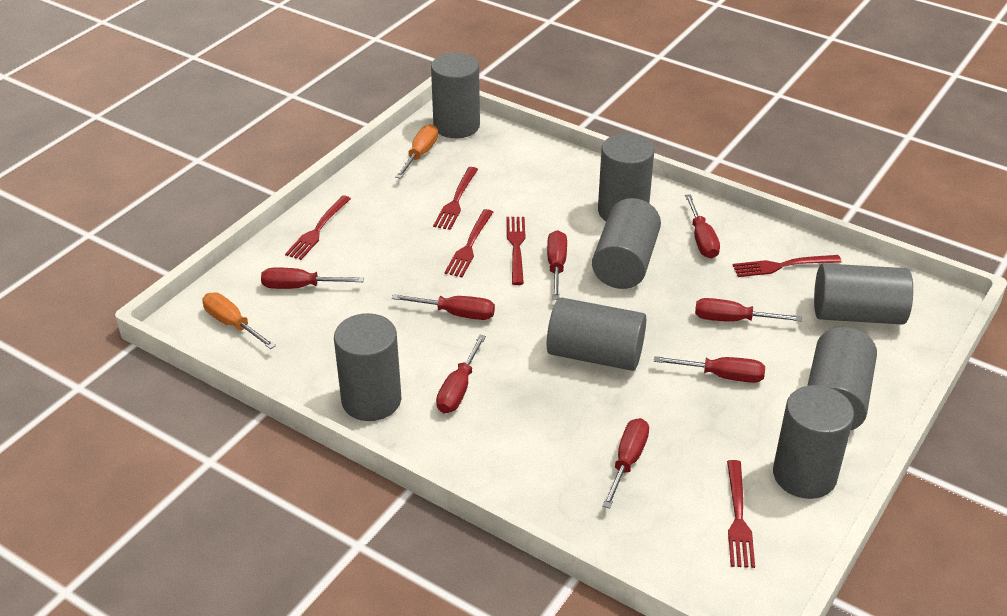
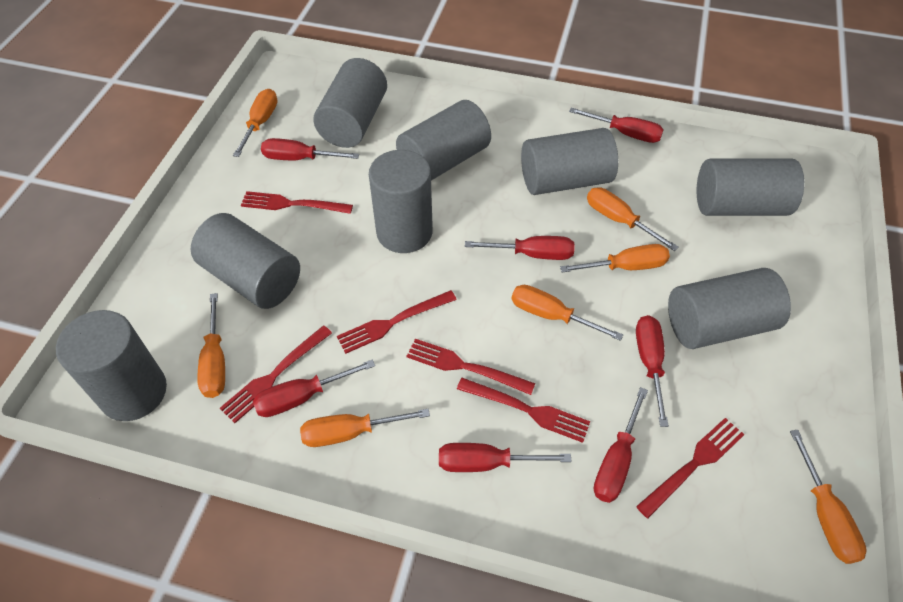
orange screwdriver: 2 -> 7
red screwdriver: 8 -> 7

